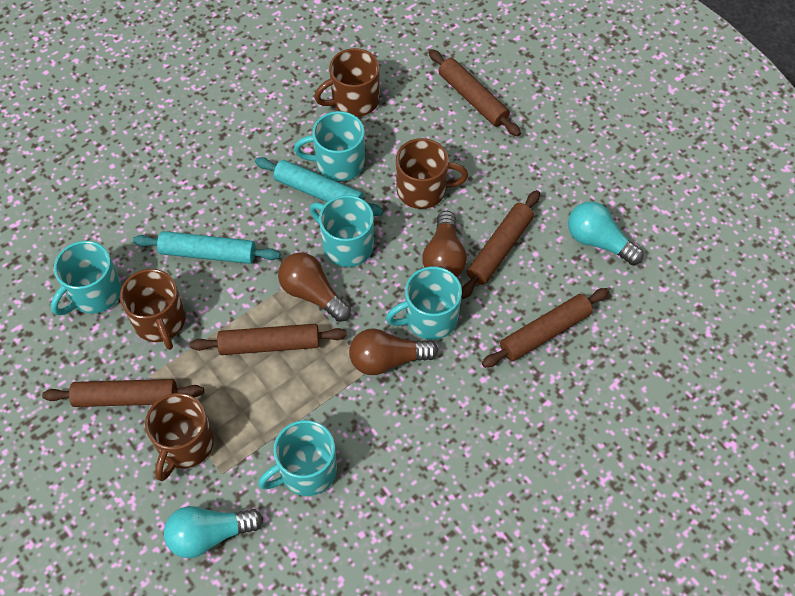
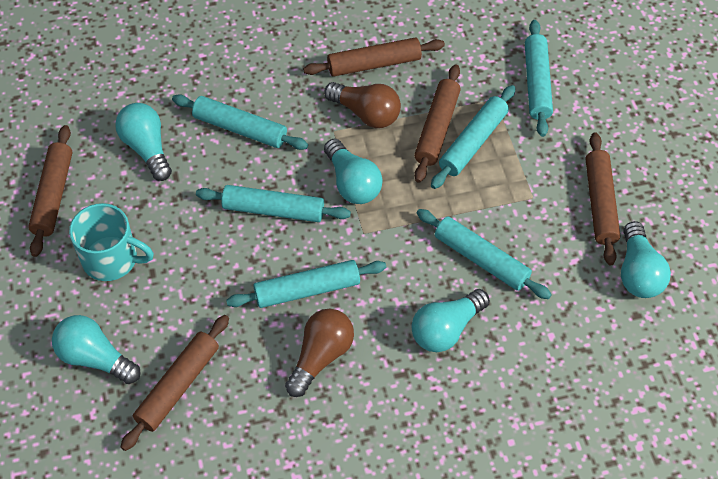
brown light bulb: 3 -> 2
brown mug: 4 -> 0
turquoise light bulb: 2 -> 5
turquoise mug: 5 -> 1
turquoise rolling pin: 2 -> 6

